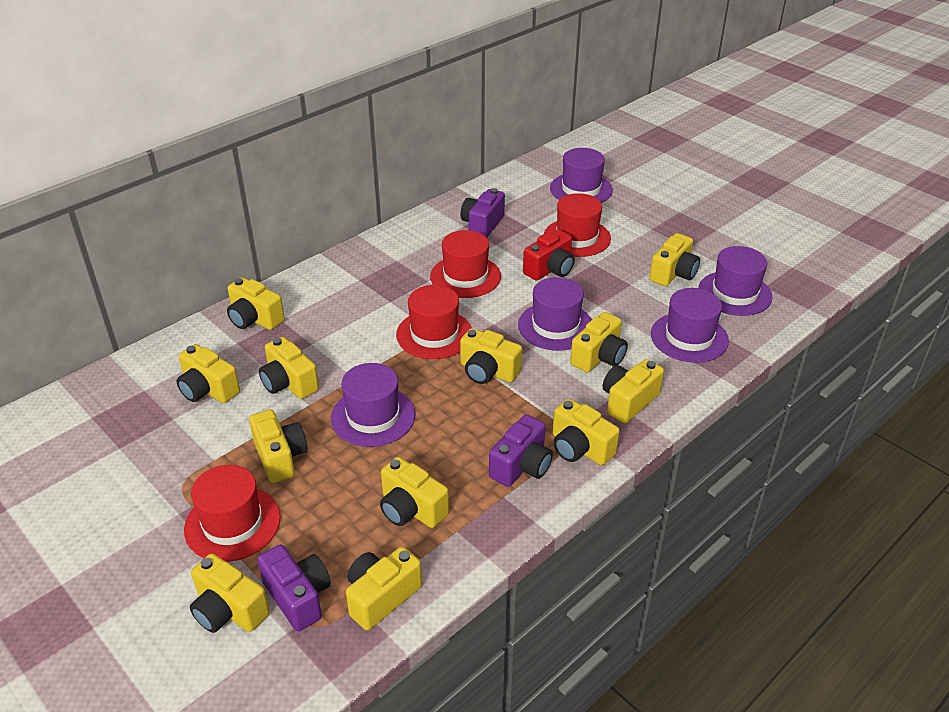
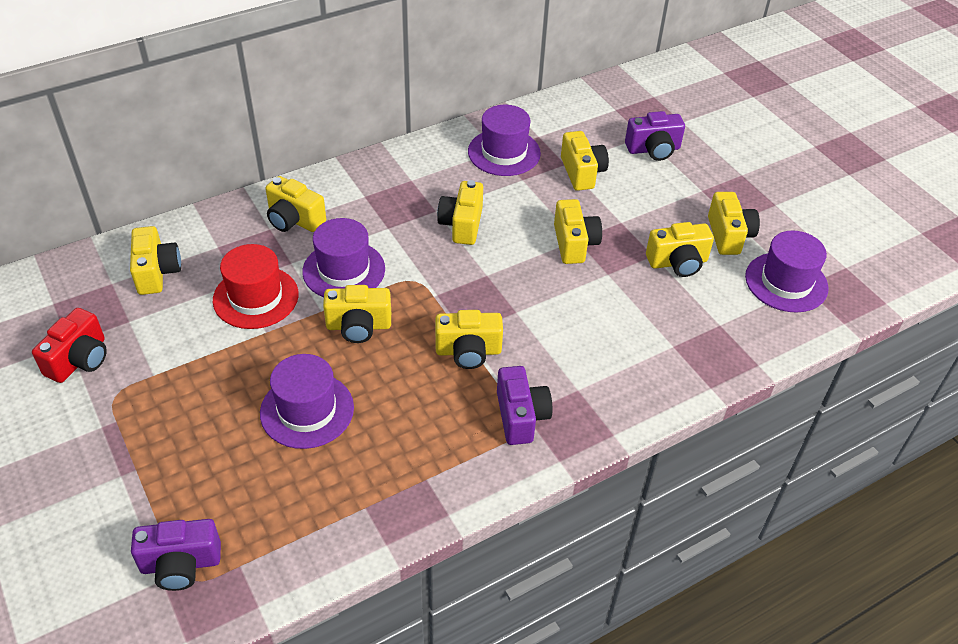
purple hat: 5 -> 4
red hat: 4 -> 1
yellow camera: 12 -> 9

